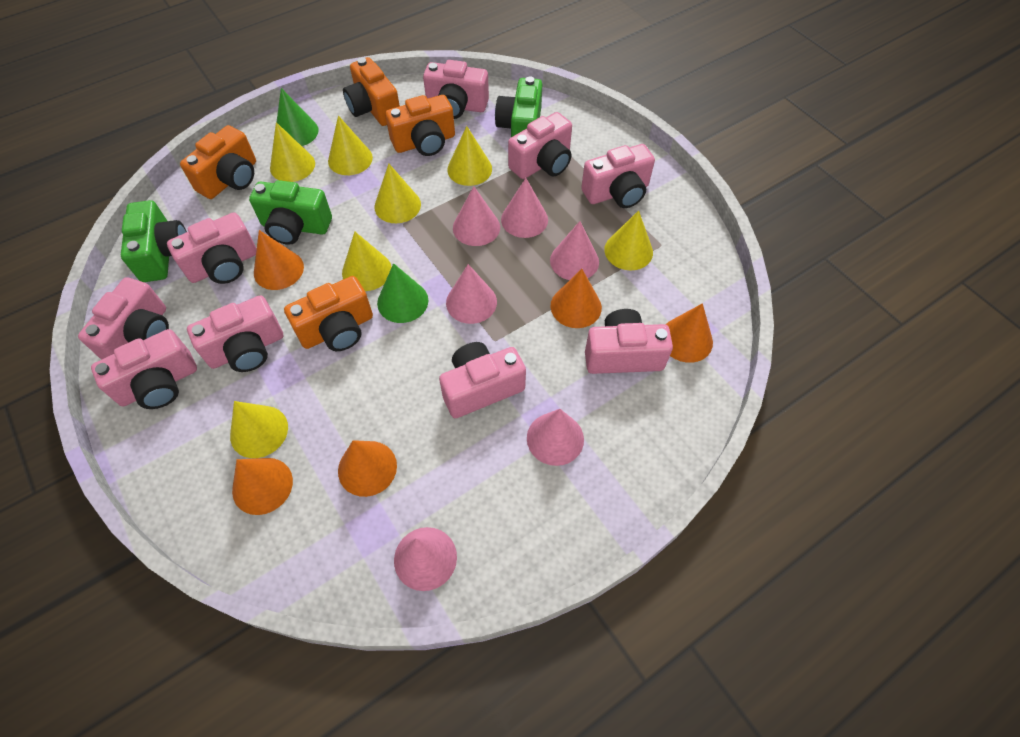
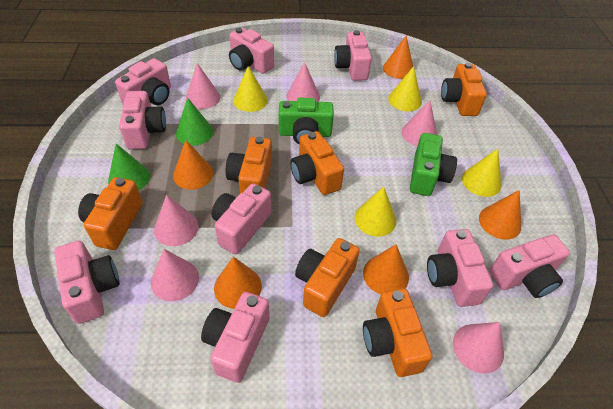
green camera: 3 -> 2
orange camera: 4 -> 6
yellow cone: 7 -> 4

